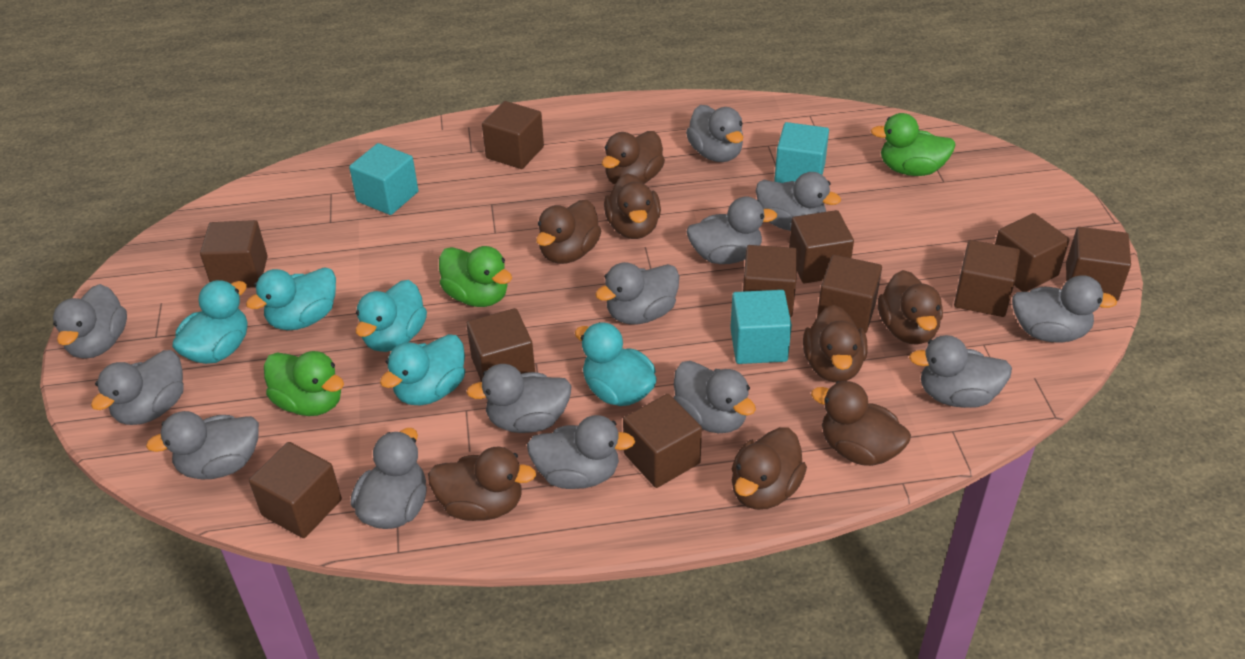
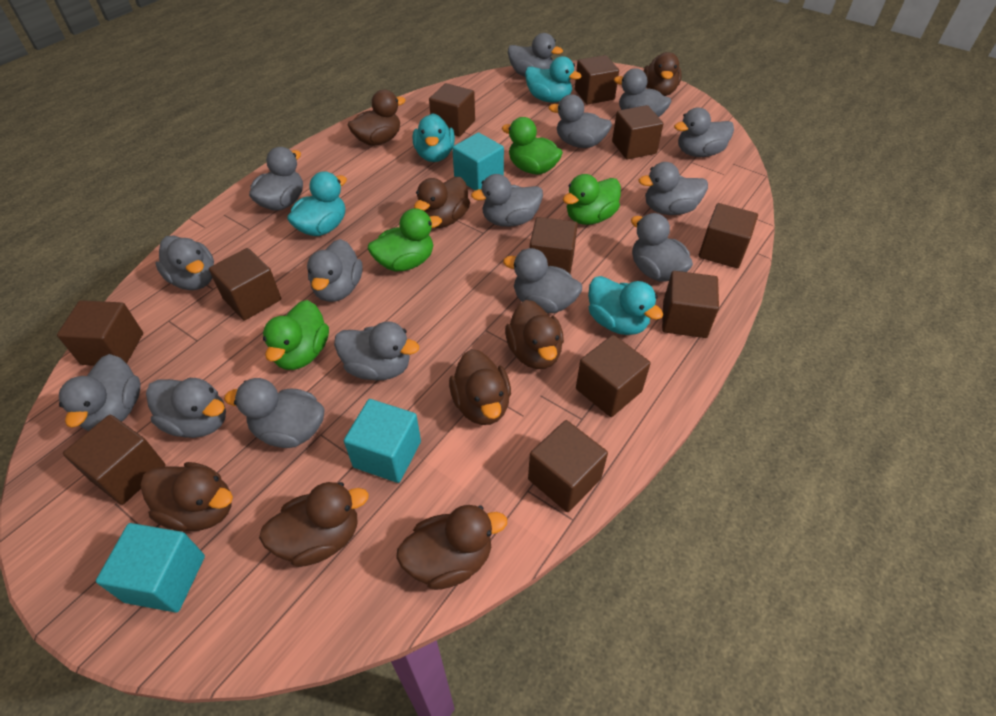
green duck: 3 -> 4
grey duck: 13 -> 15
turquoise duck: 5 -> 4

